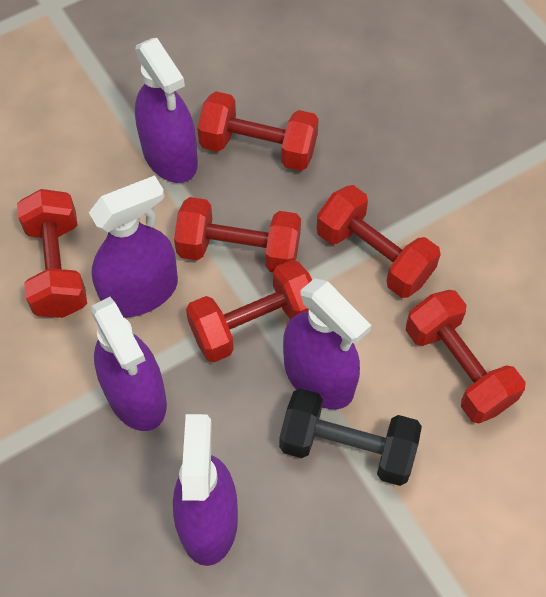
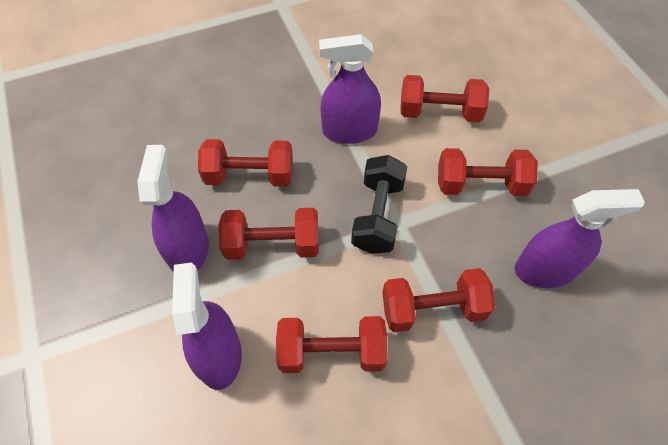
purple spray bottle: 5 -> 4

